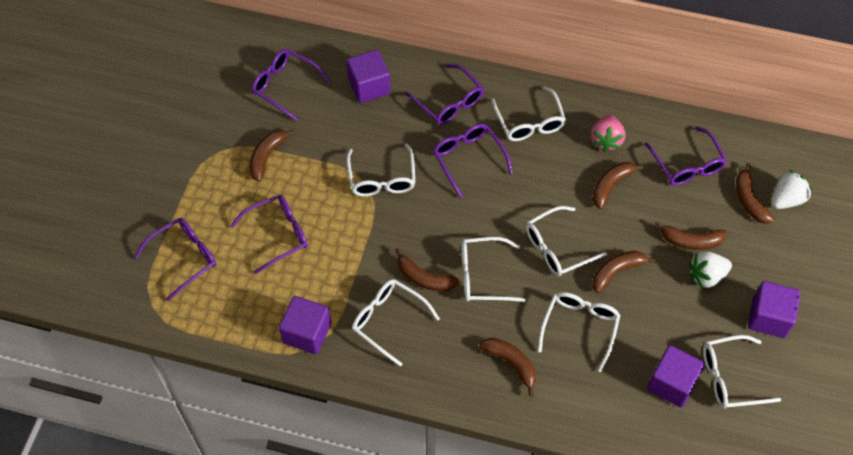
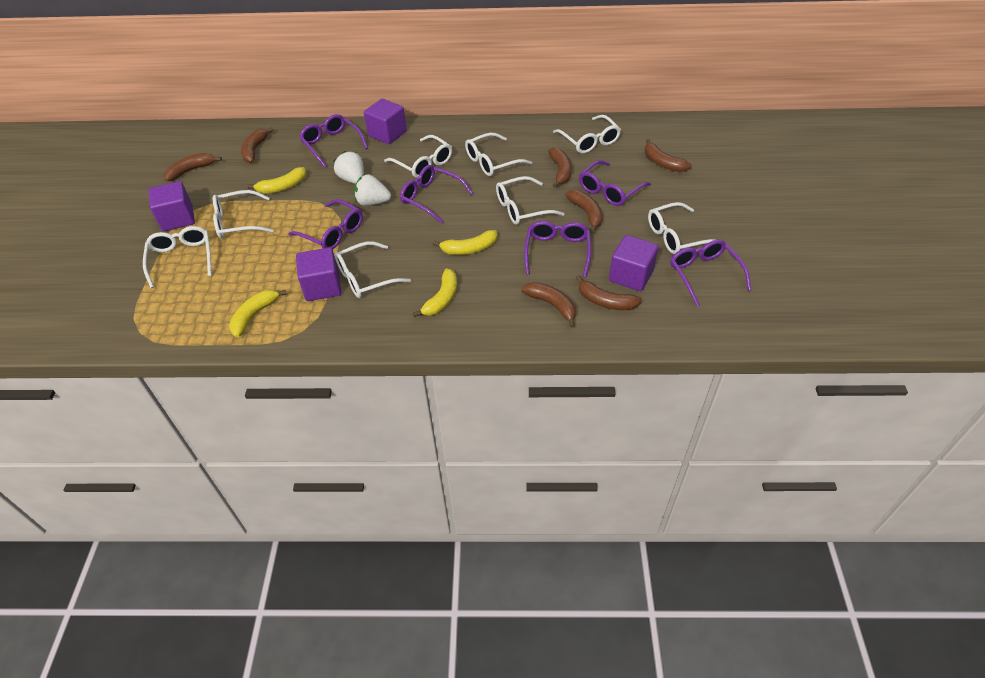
pink strawberry: 1 -> 0
white glasses: 7 -> 8
yellow banana: 0 -> 4

